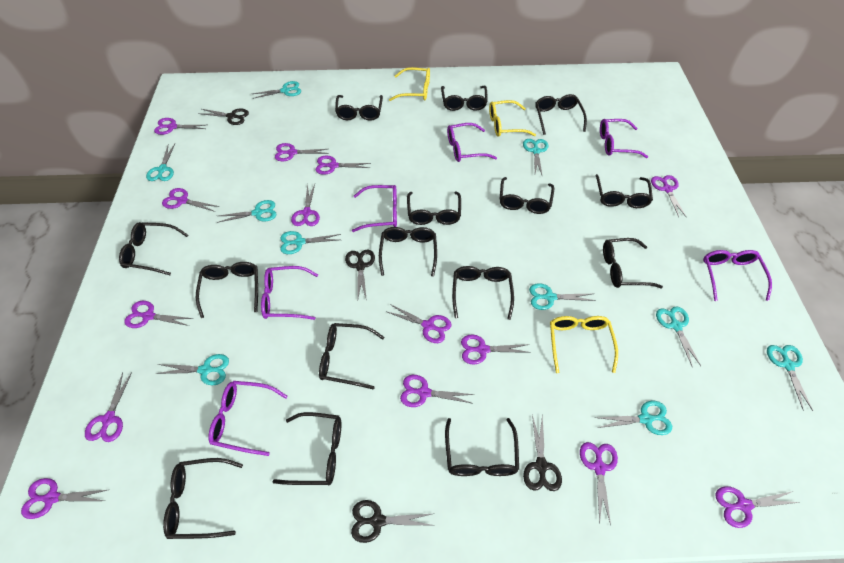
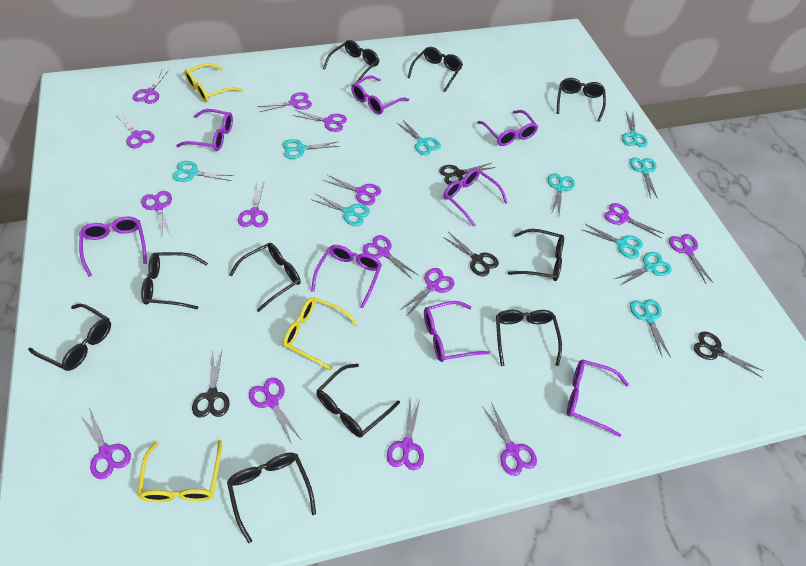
black glasses: 15 -> 10
purple glasses: 6 -> 8
purple scissors: 14 -> 15

